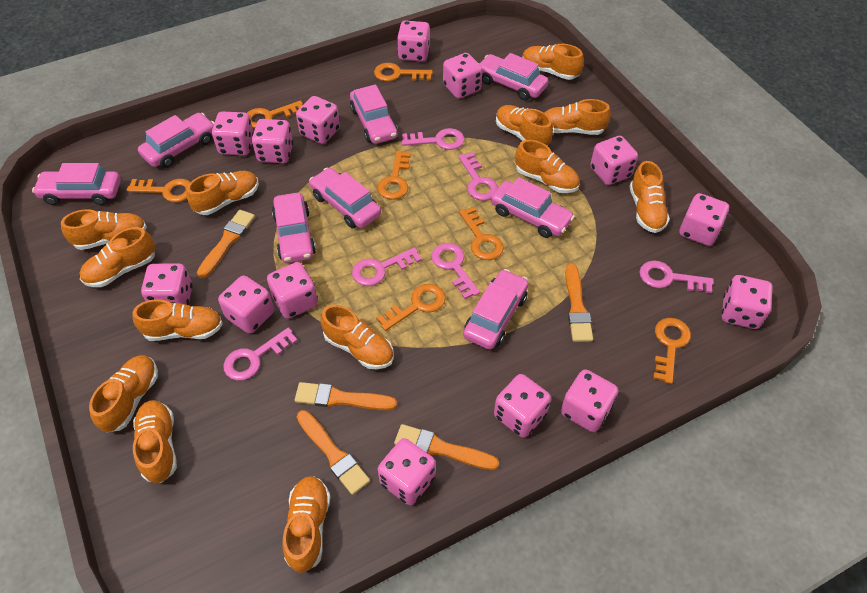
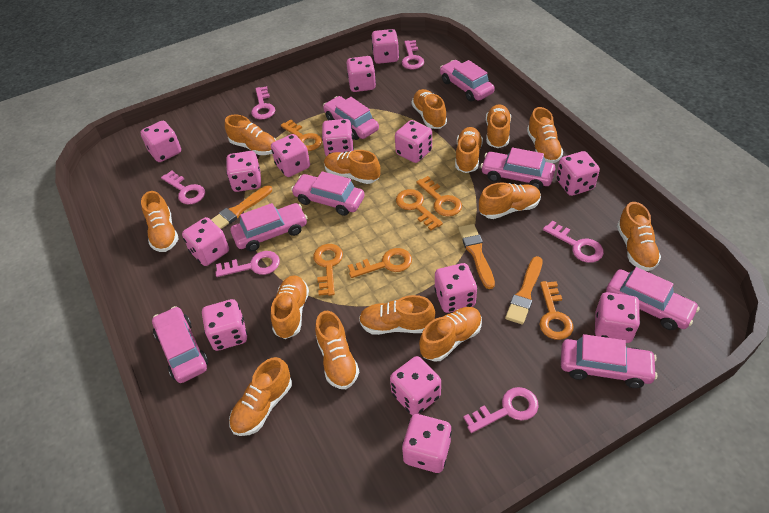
orange brush: 5 -> 3
orange key: 7 -> 6
orange shoe: 13 -> 14

